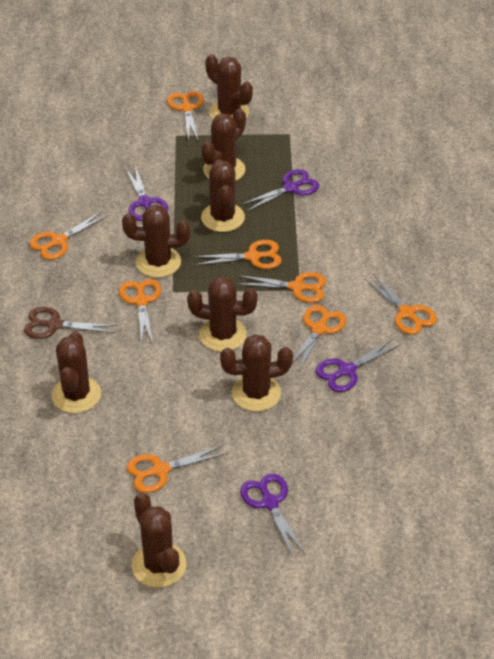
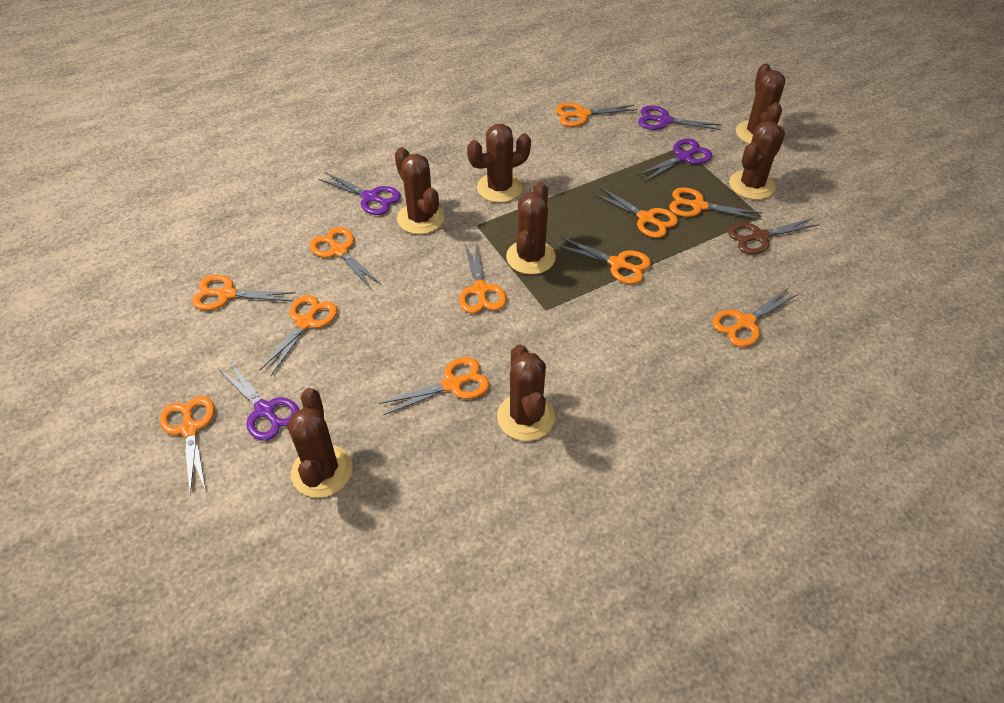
brown cactus: 8 -> 7
orange scissors: 8 -> 11

